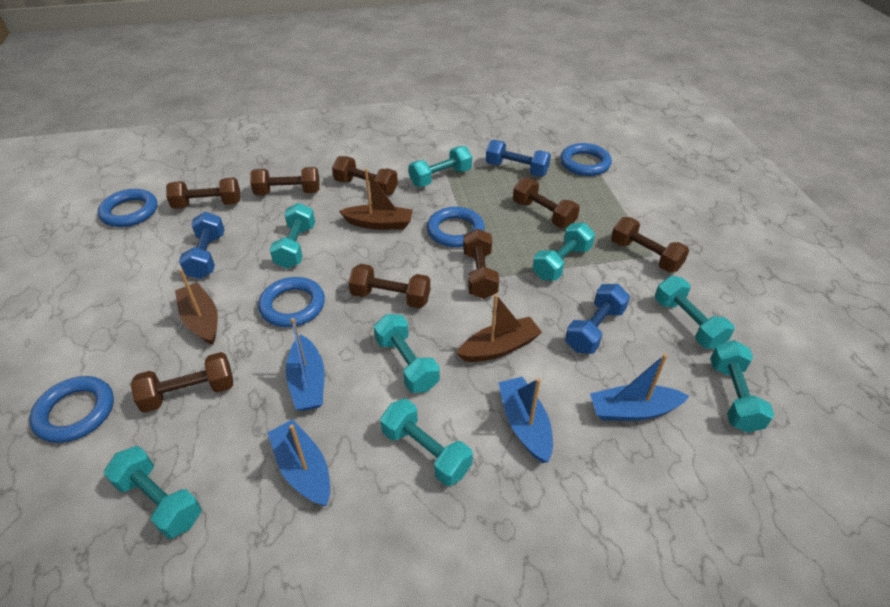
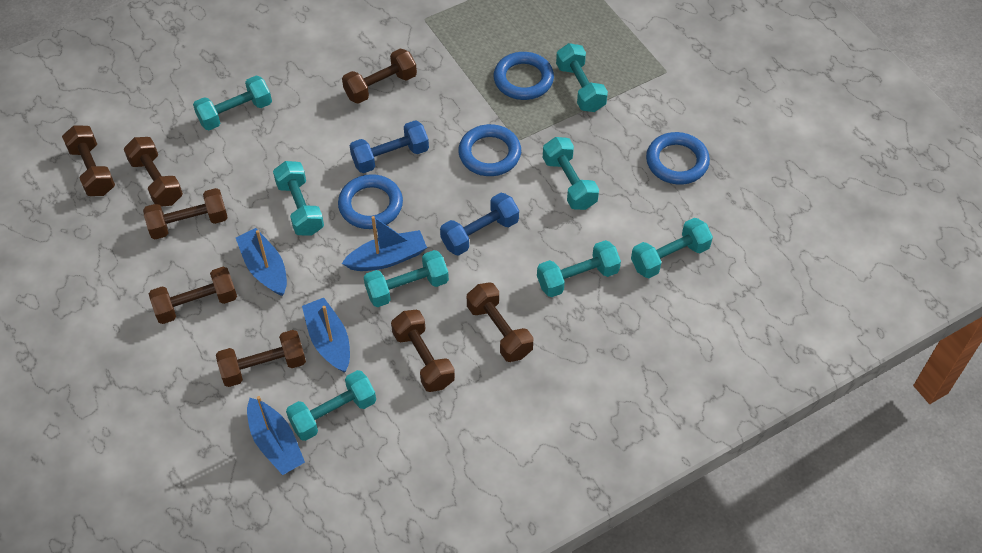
blue dumbbell: 3 -> 2
blue ring: 5 -> 4
brown boat: 3 -> 0

